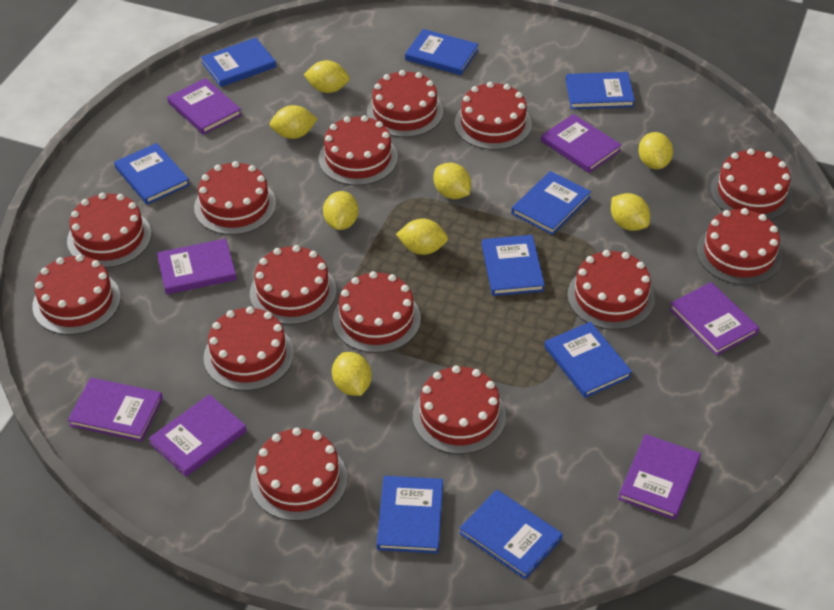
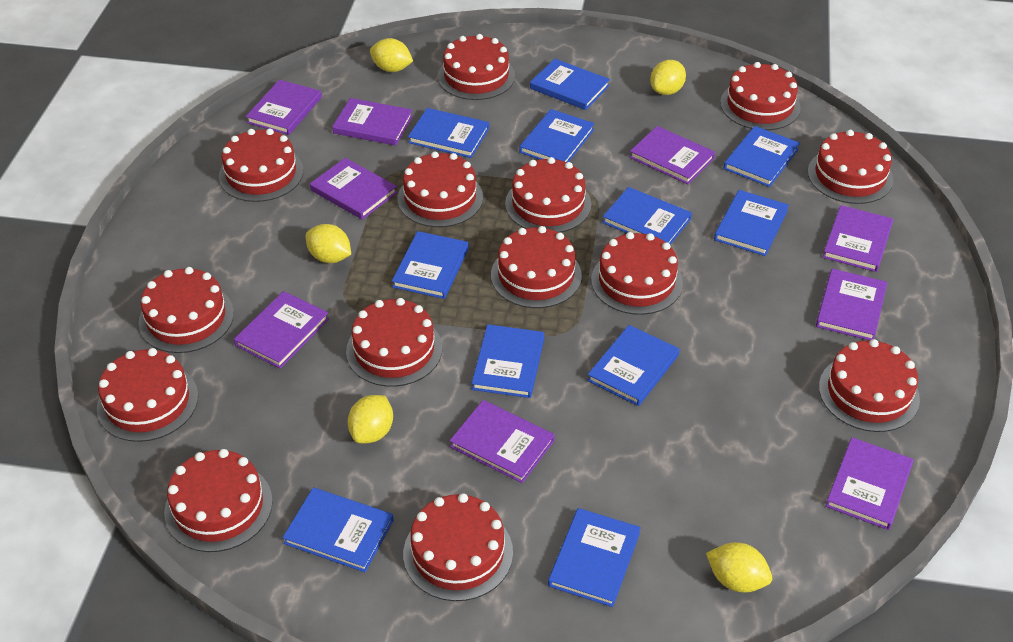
blue book: 9 -> 11
purple book: 7 -> 9
yellow lemon: 8 -> 5

